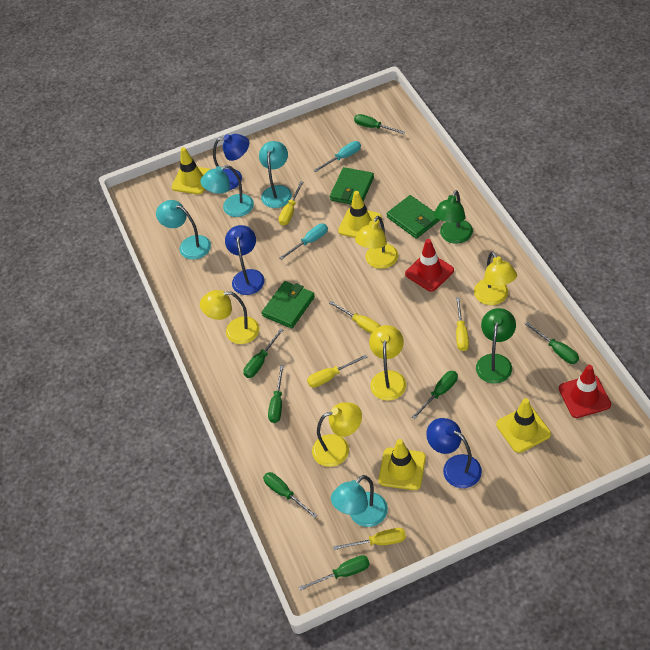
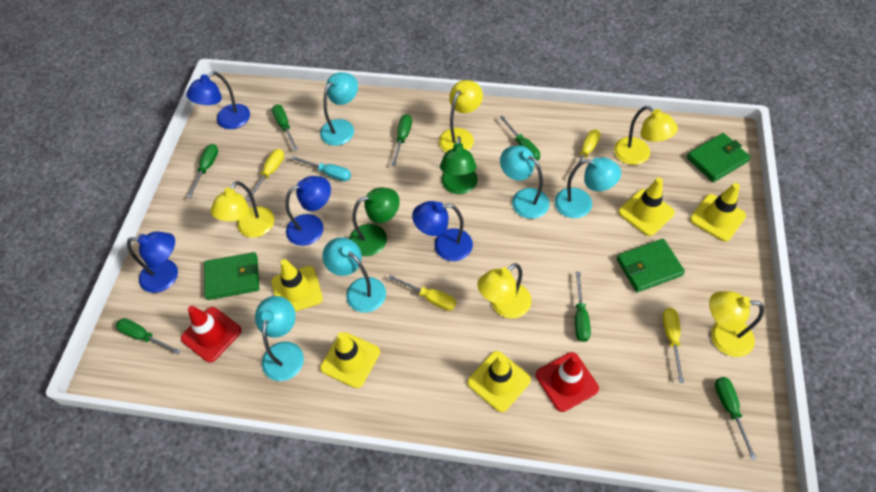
blue lamp: 3 -> 4
turquoise lamp: 4 -> 5
turquoise screwdriver: 2 -> 1
yellow screwdriver: 5 -> 4
yellow traffic cone: 4 -> 5

